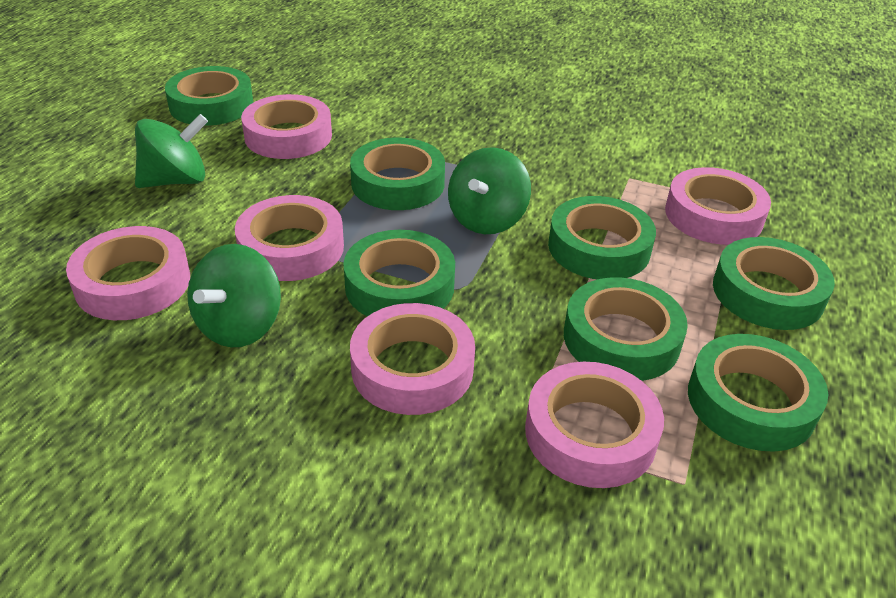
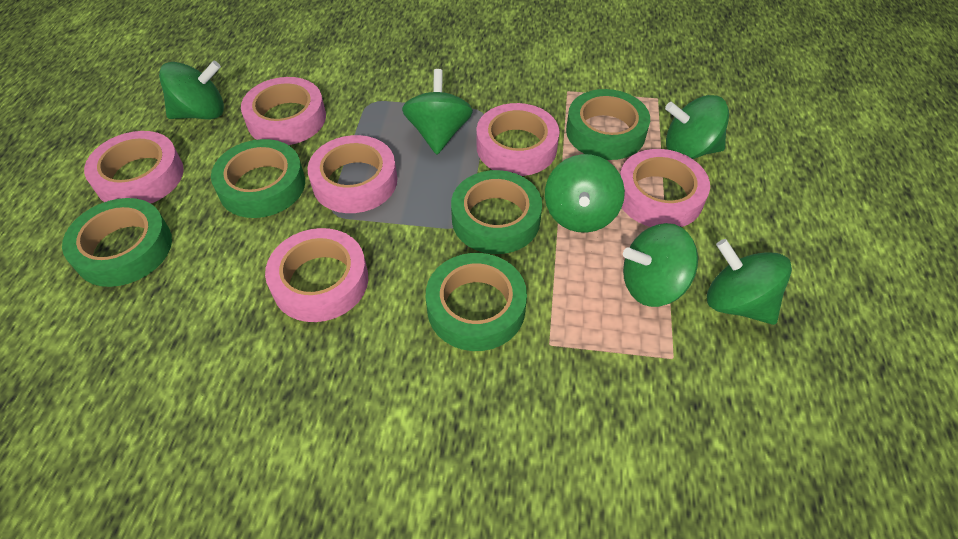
green spinning top: 3 -> 6
green tape: 7 -> 5

